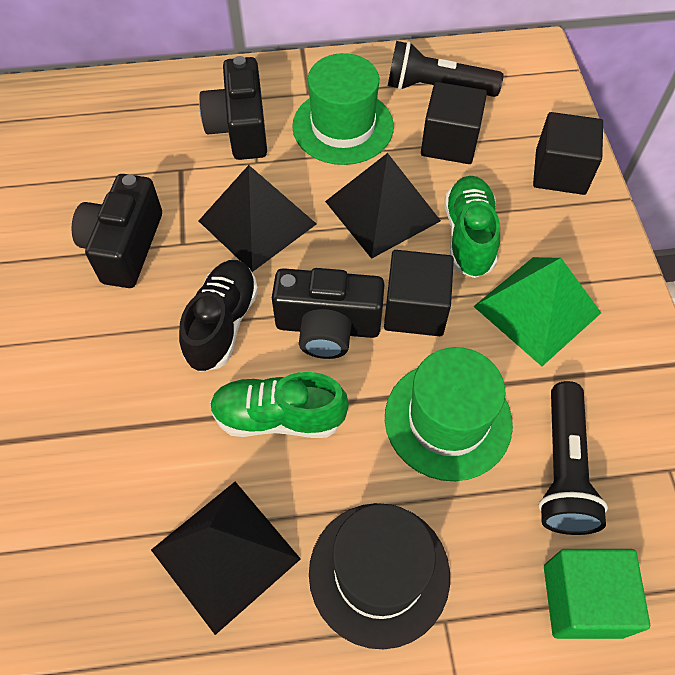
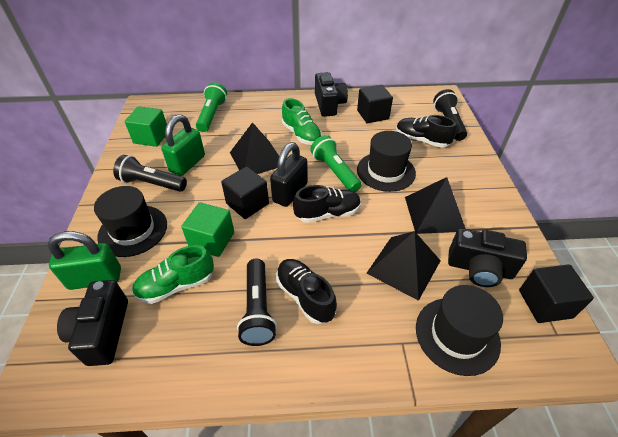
black flashlight: 2 -> 3
black hat: 1 -> 3
black padlock: 0 -> 1
black shoe: 1 -> 3
green cube: 1 -> 2
green flashlight: 0 -> 2
green hat: 2 -> 0
green padlock: 0 -> 2
green pyramid: 1 -> 0

